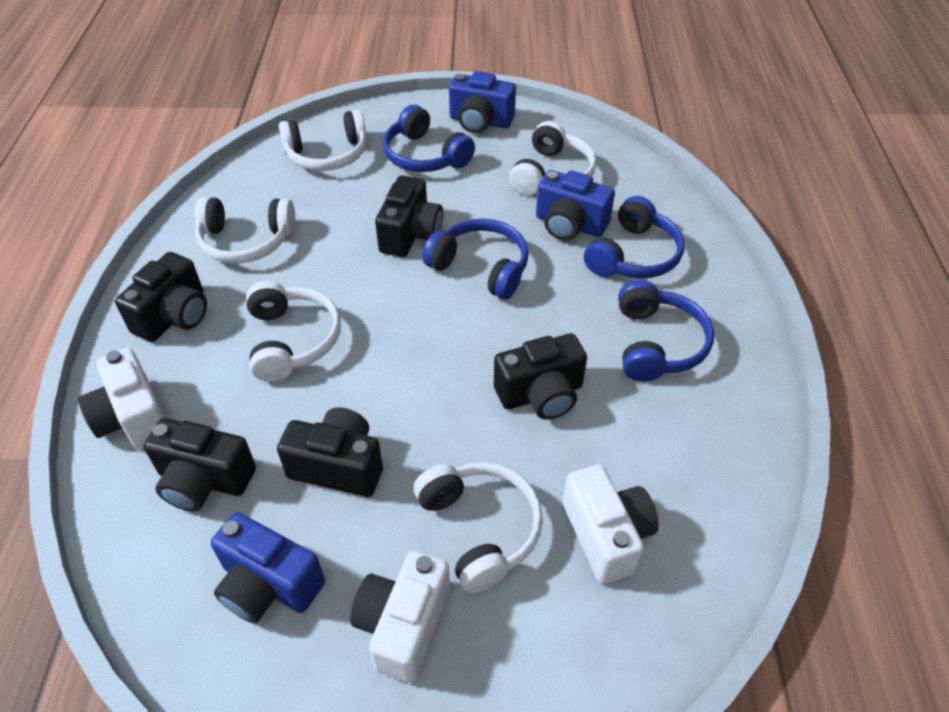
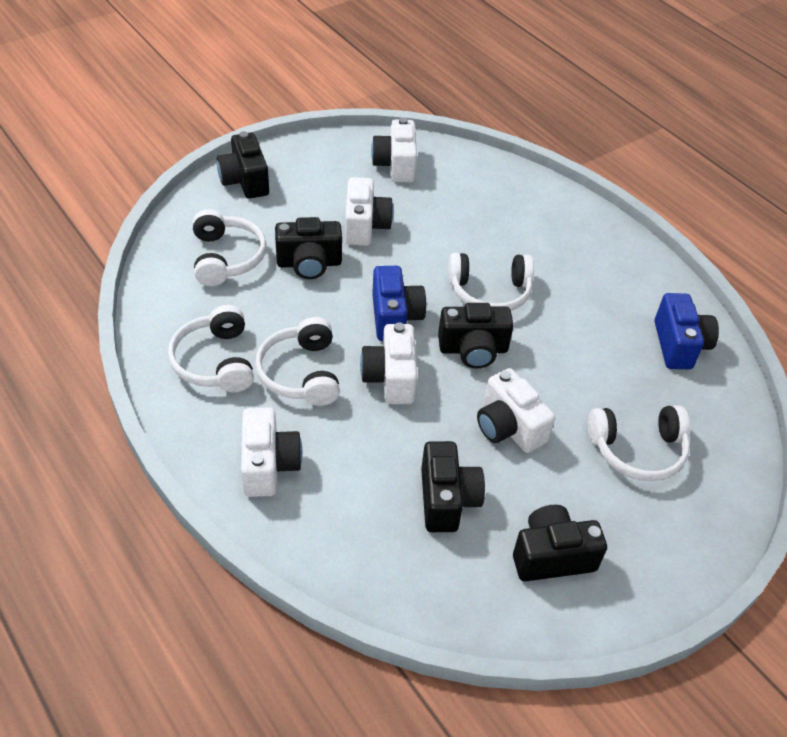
blue camera: 3 -> 2
blue headphones: 4 -> 0
white camera: 3 -> 5

